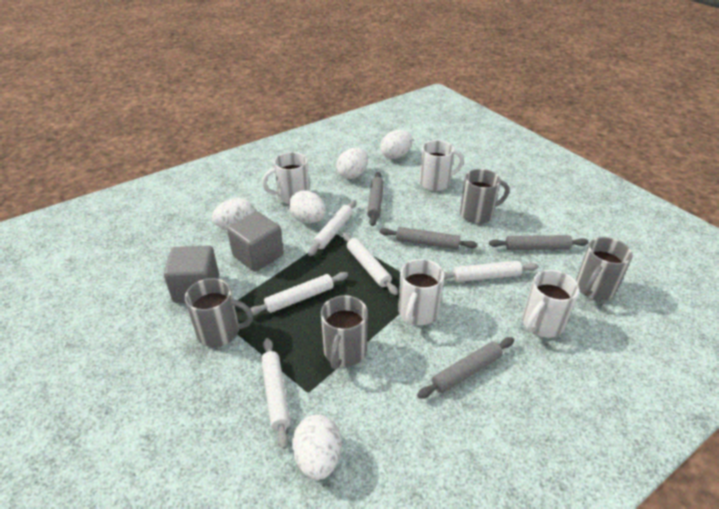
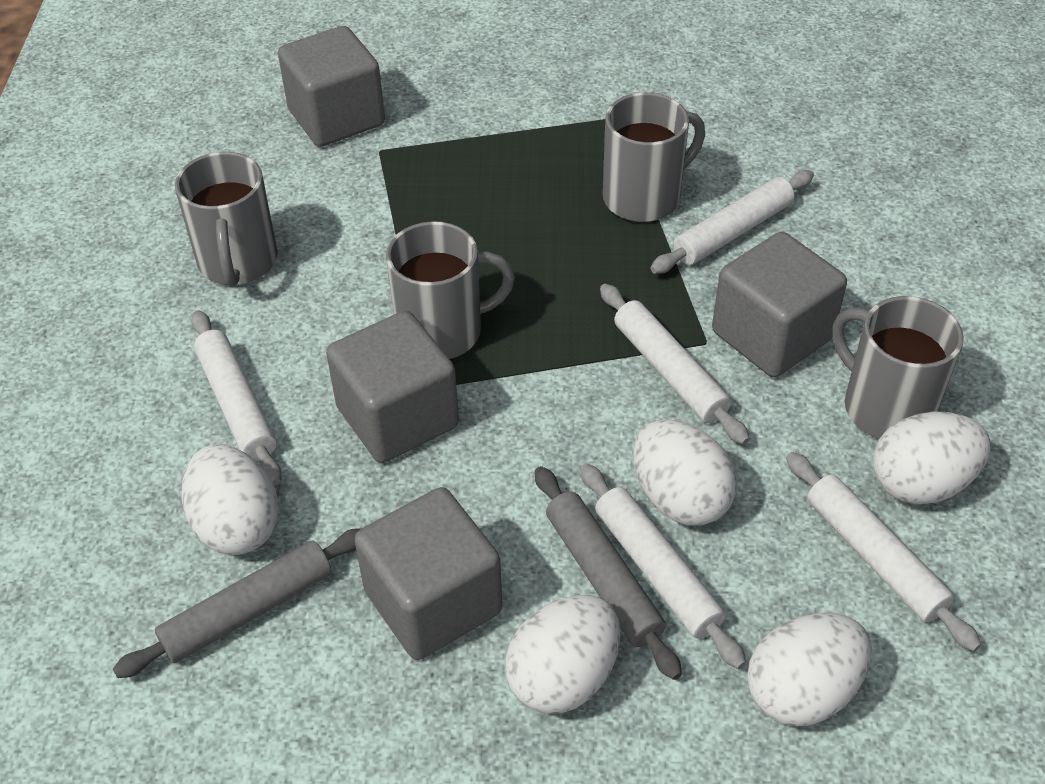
grey cube: 2 -> 4
grey rolling pin: 4 -> 2
white mug: 4 -> 0

